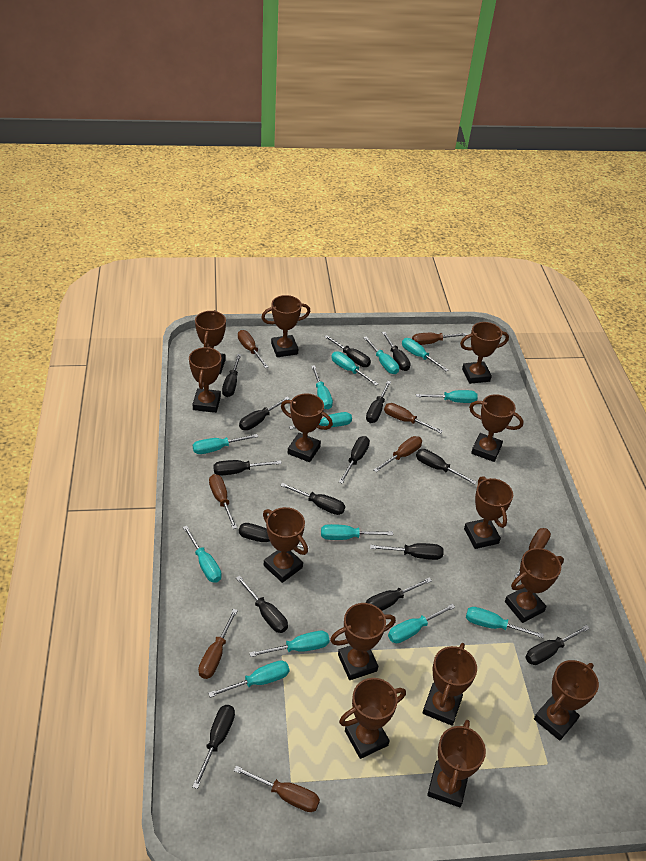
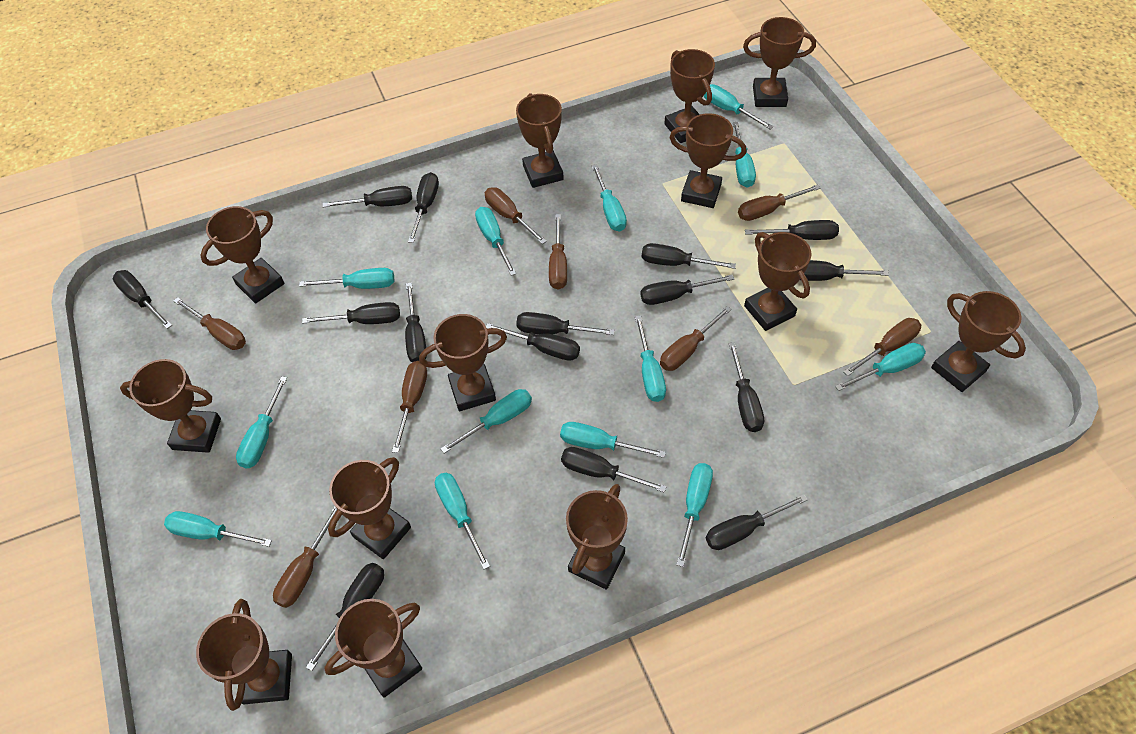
brown trophy: 14 -> 13

